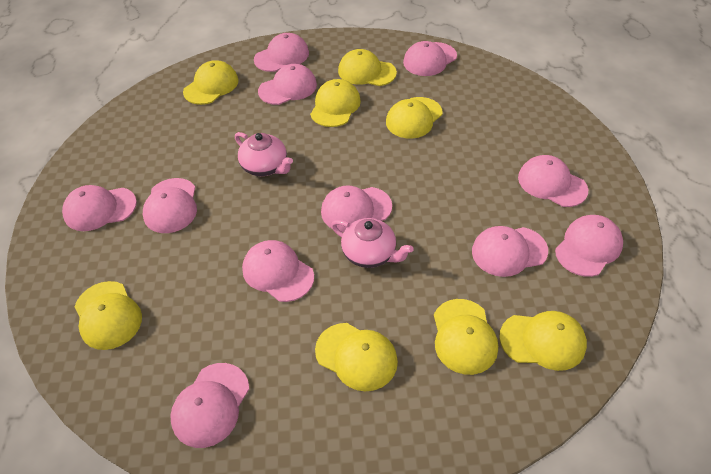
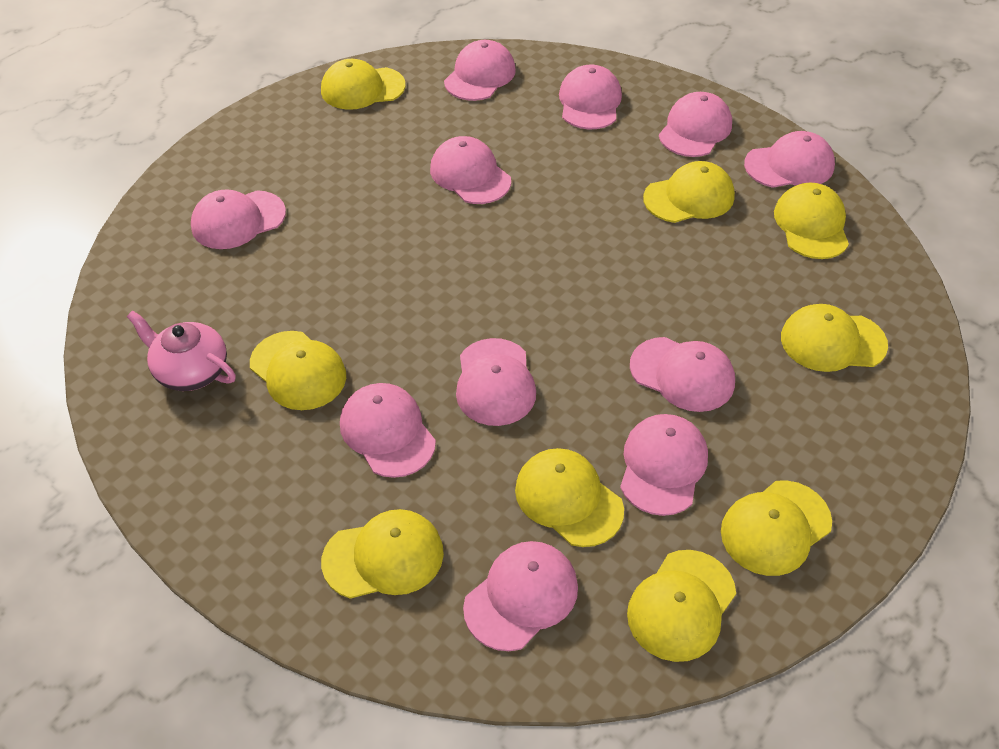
pink teapot: 2 -> 1
yellow cap: 8 -> 9

